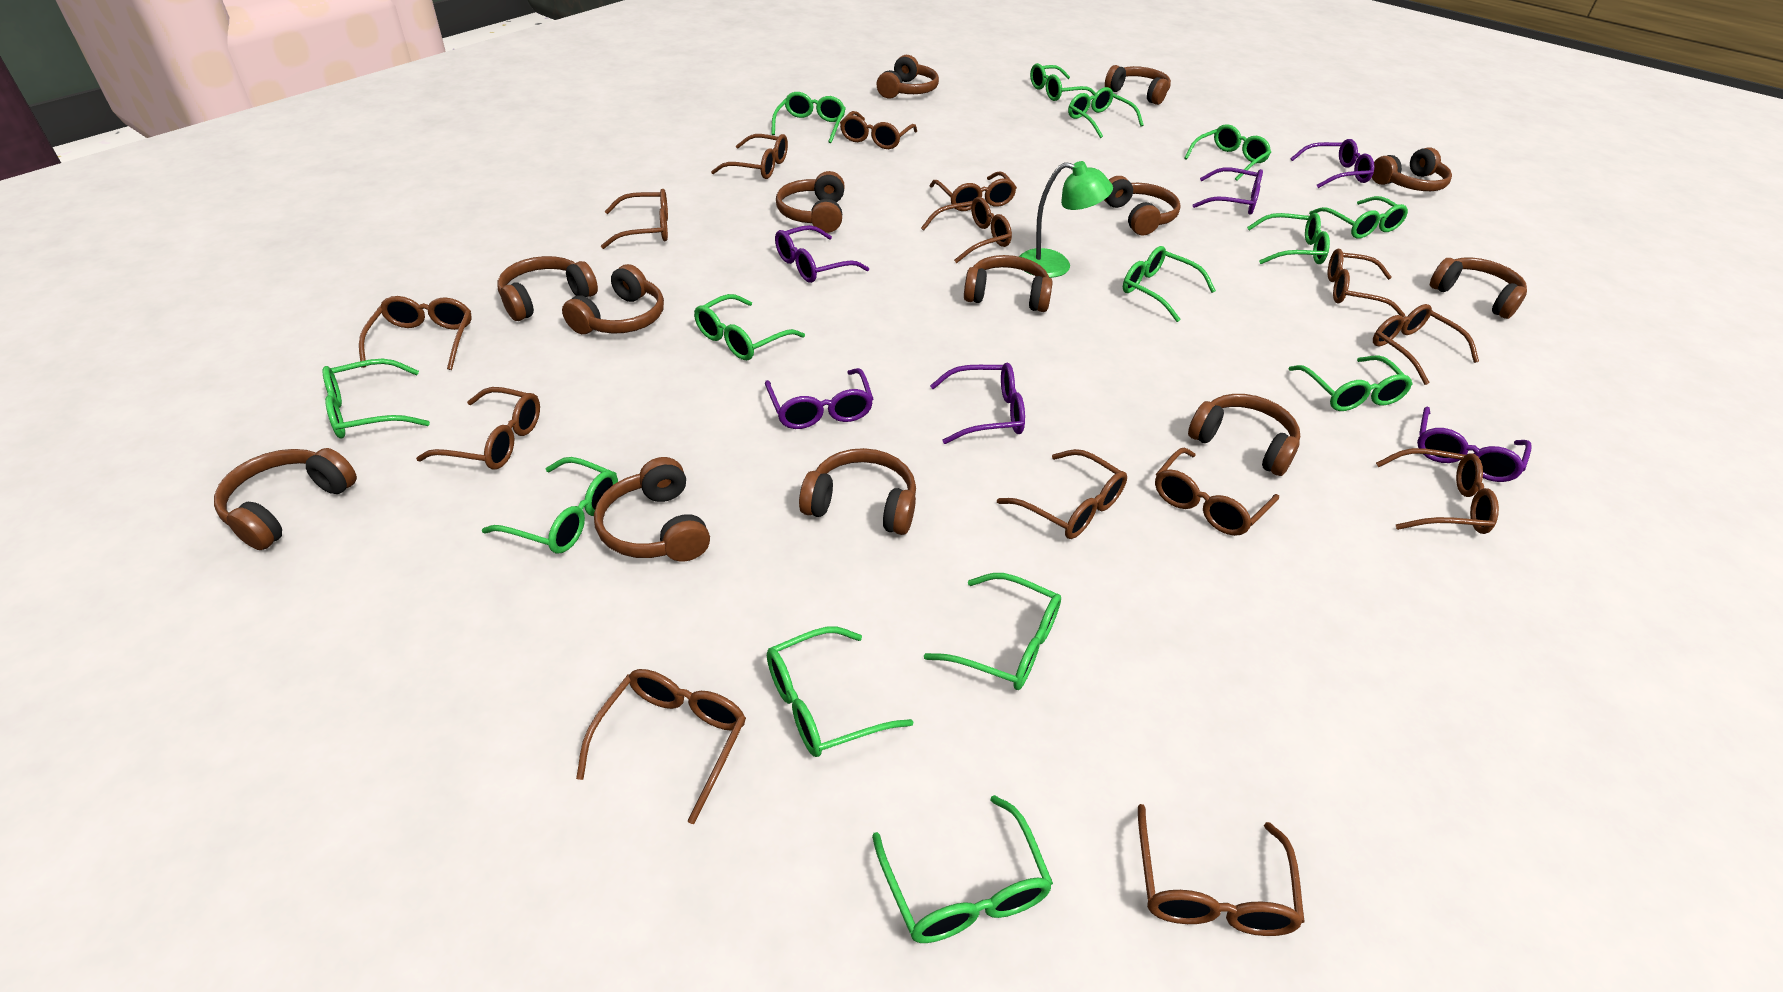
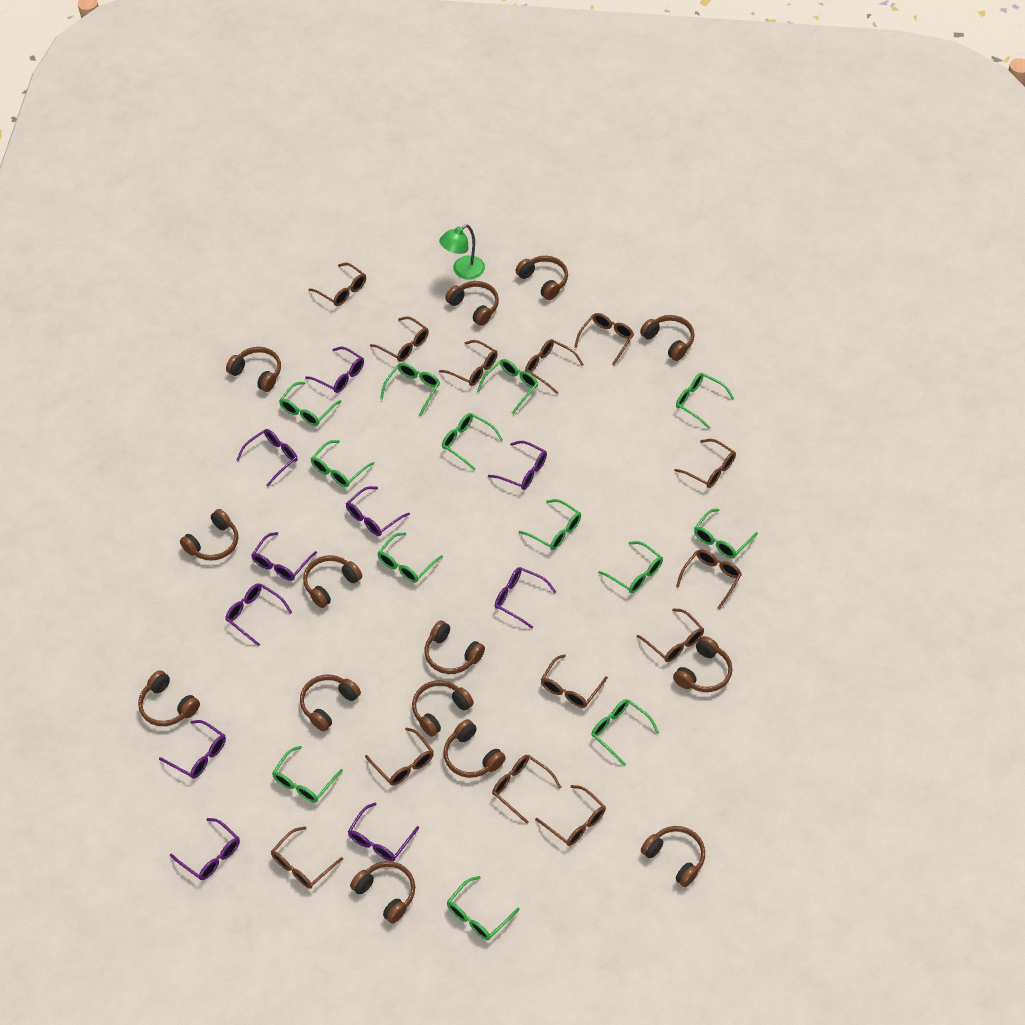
brown glasses: 14 -> 13
brown headphones: 13 -> 14
green glasses: 14 -> 13
purple glasses: 6 -> 10

